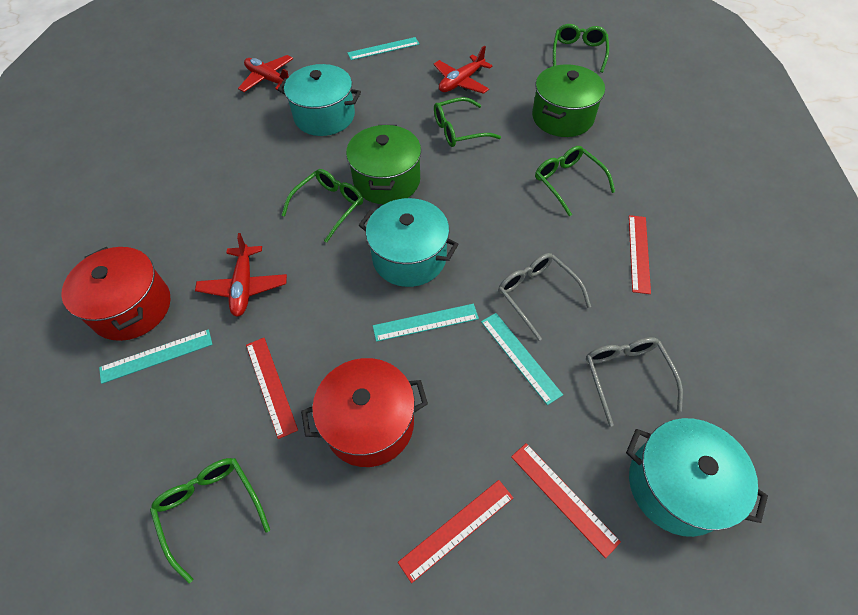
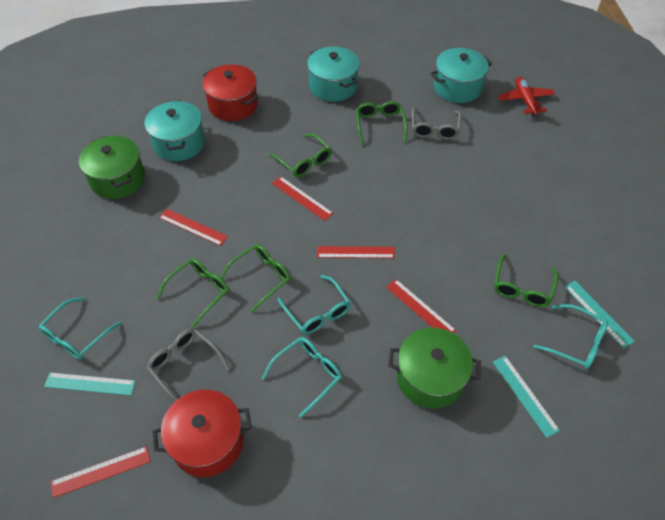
red plane: 3 -> 1
red ruler: 4 -> 5
turquoise glasses: 0 -> 4
turquoise ruler: 4 -> 3

